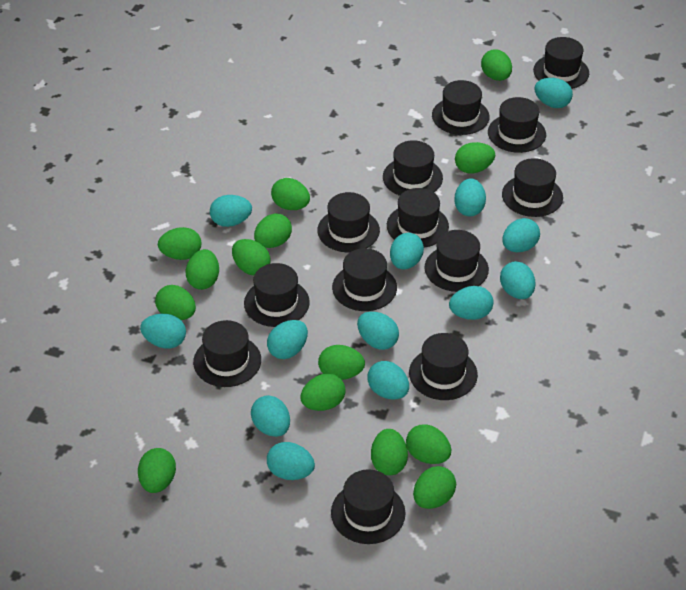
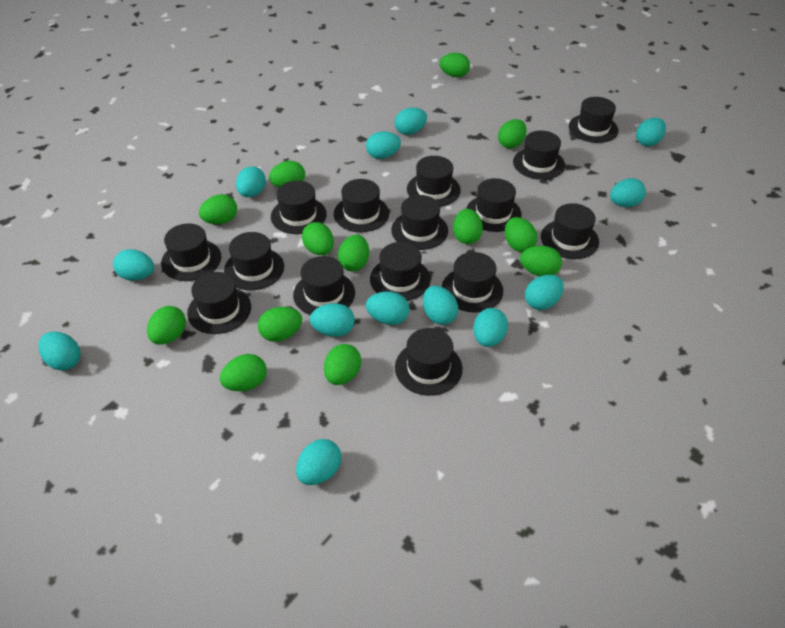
black hat: 13 -> 15
green egg: 14 -> 13

